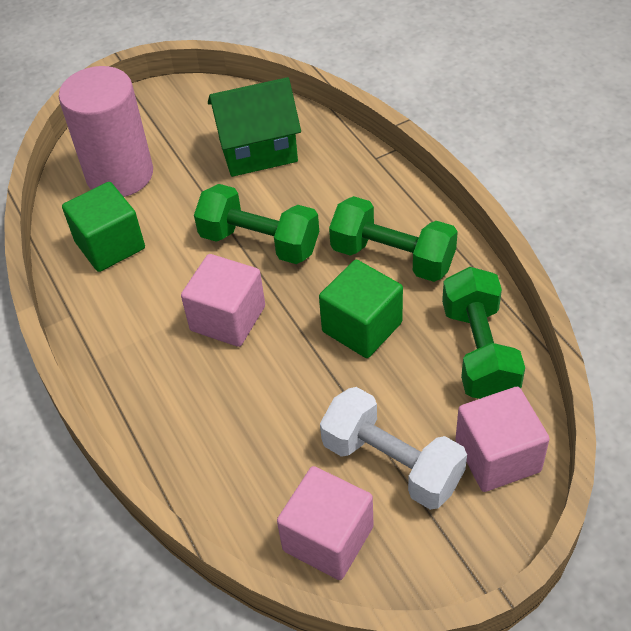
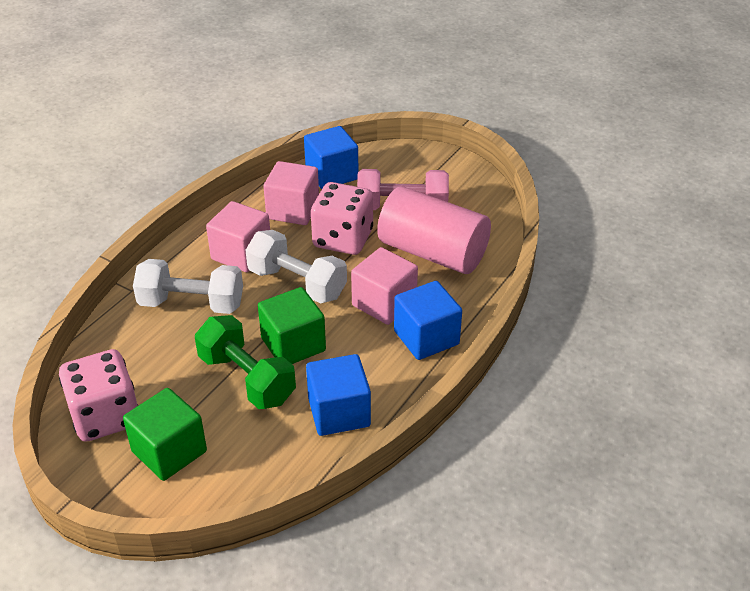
blue cube: 0 -> 3
green dumbbell: 3 -> 1
green house: 1 -> 0
pink dice: 0 -> 2
pink dumbbell: 0 -> 1
white dumbbell: 1 -> 2

